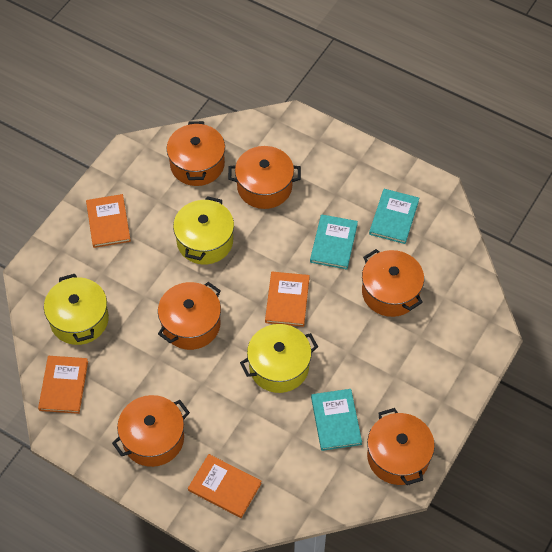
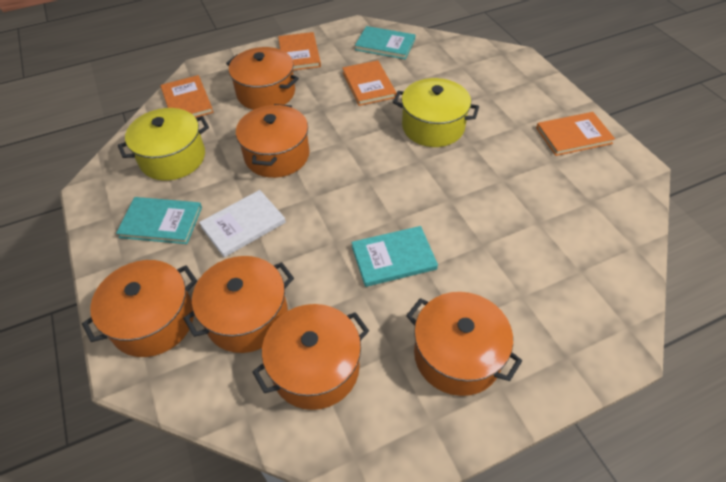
white book: 0 -> 1
yellow pot: 3 -> 2

